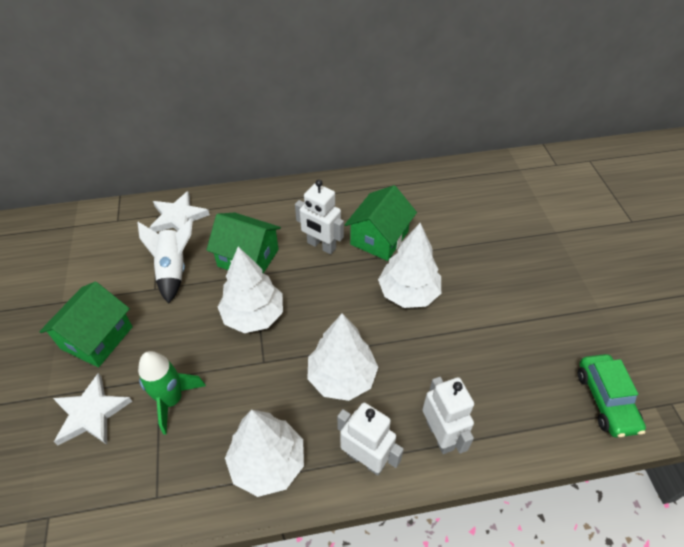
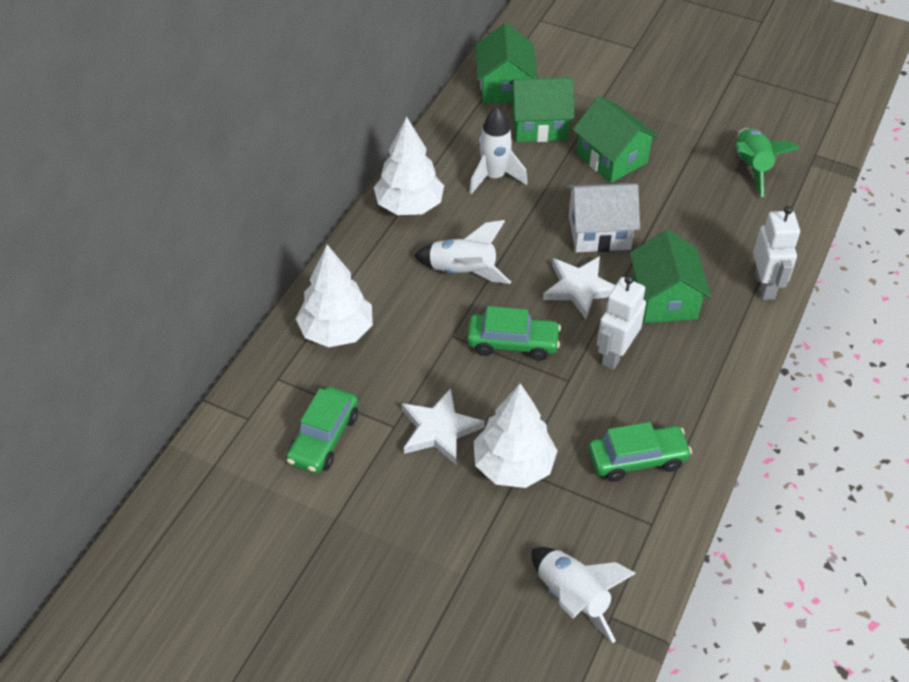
green car: 1 -> 3
green house: 3 -> 4
white house: 0 -> 1
white robot: 3 -> 2
white rocket: 1 -> 3
white tree: 4 -> 3

